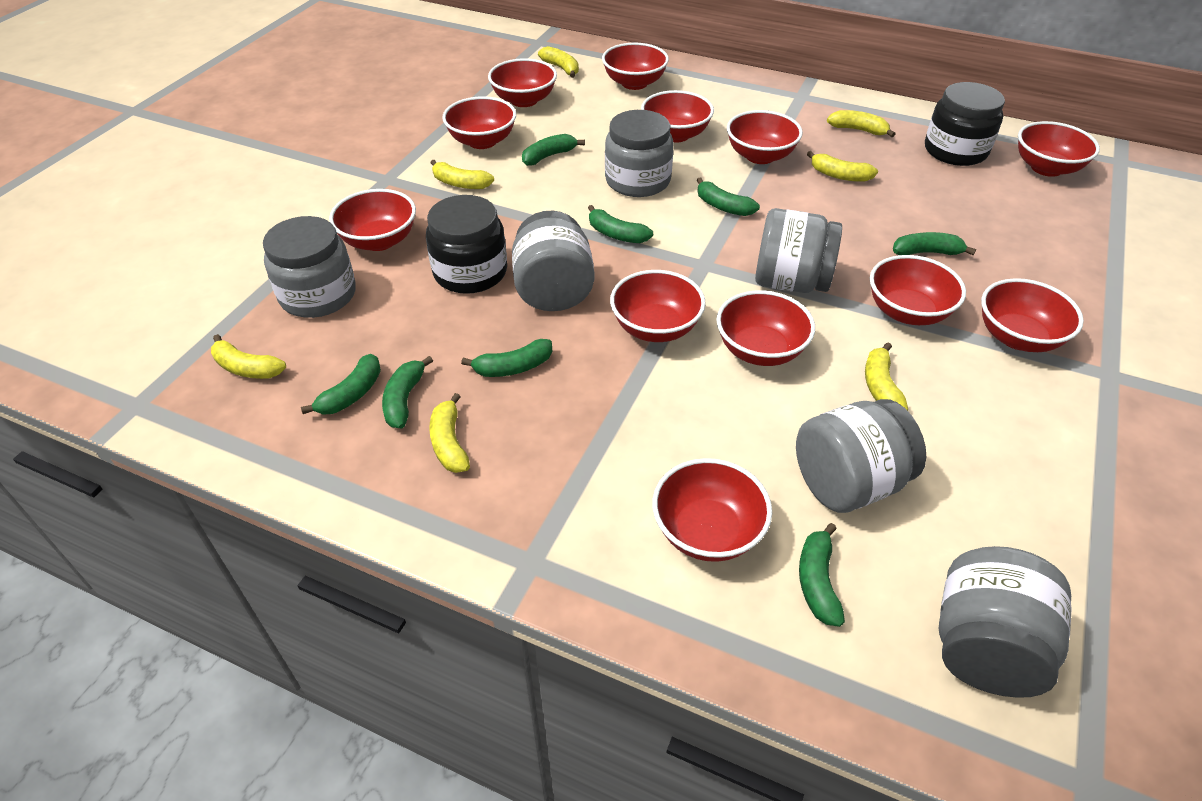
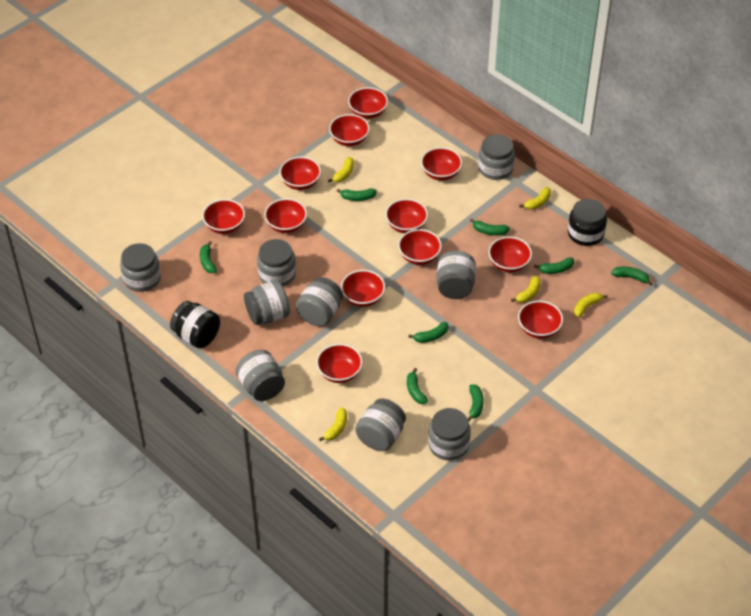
grey jar: 6 -> 9
yellow banana: 7 -> 5

